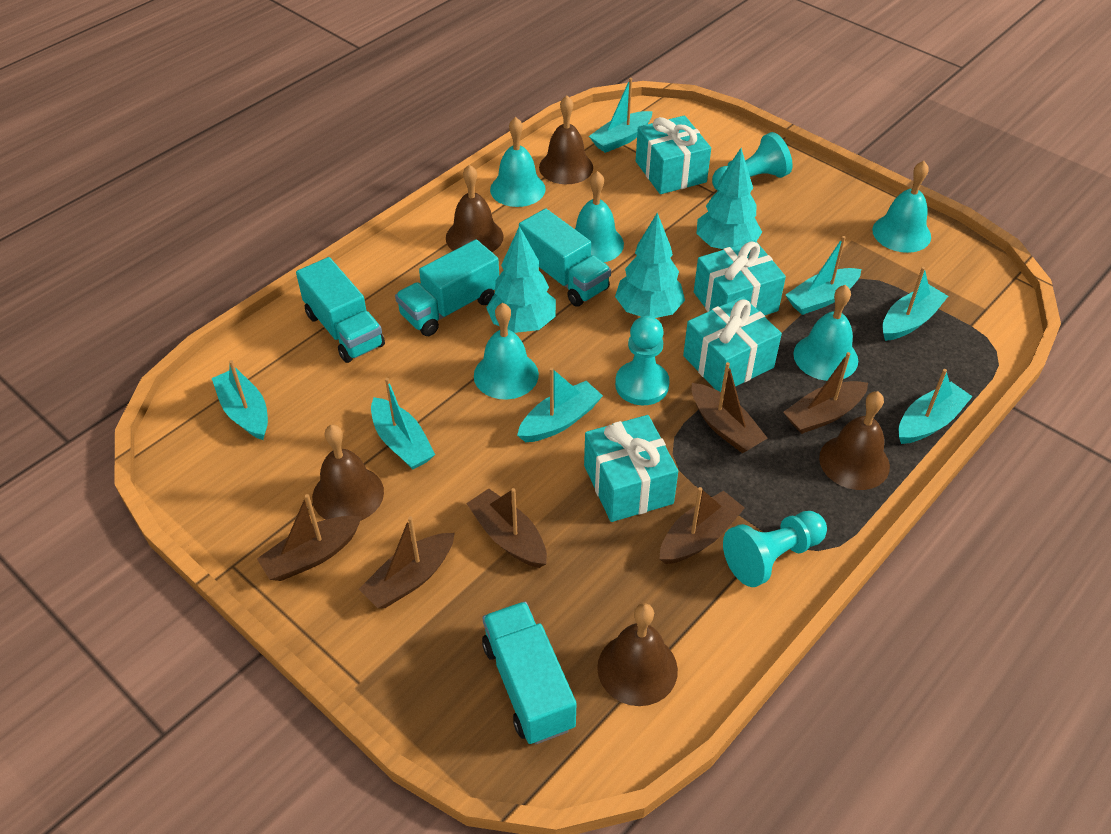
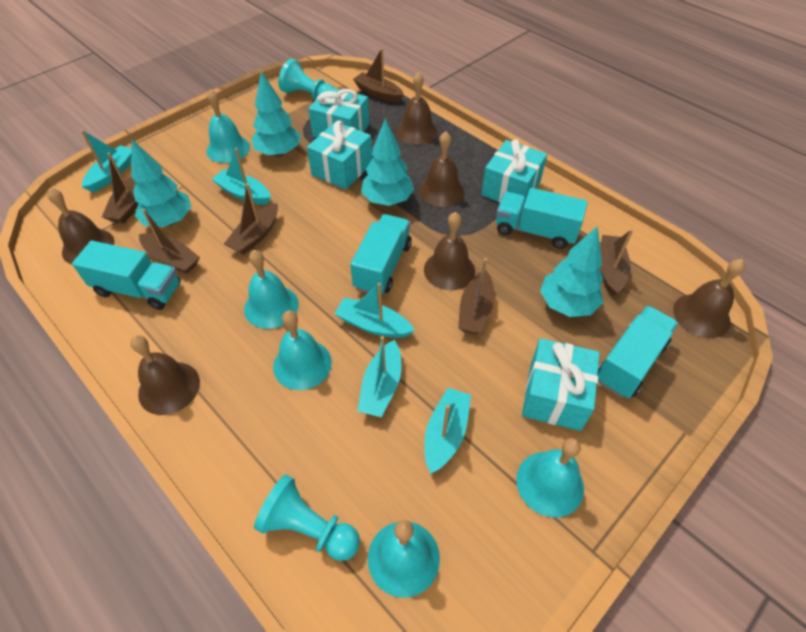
brown bell: 5 -> 6
turquoise boat: 7 -> 5
turquoise pawn: 3 -> 2
turquoise tree: 3 -> 4

